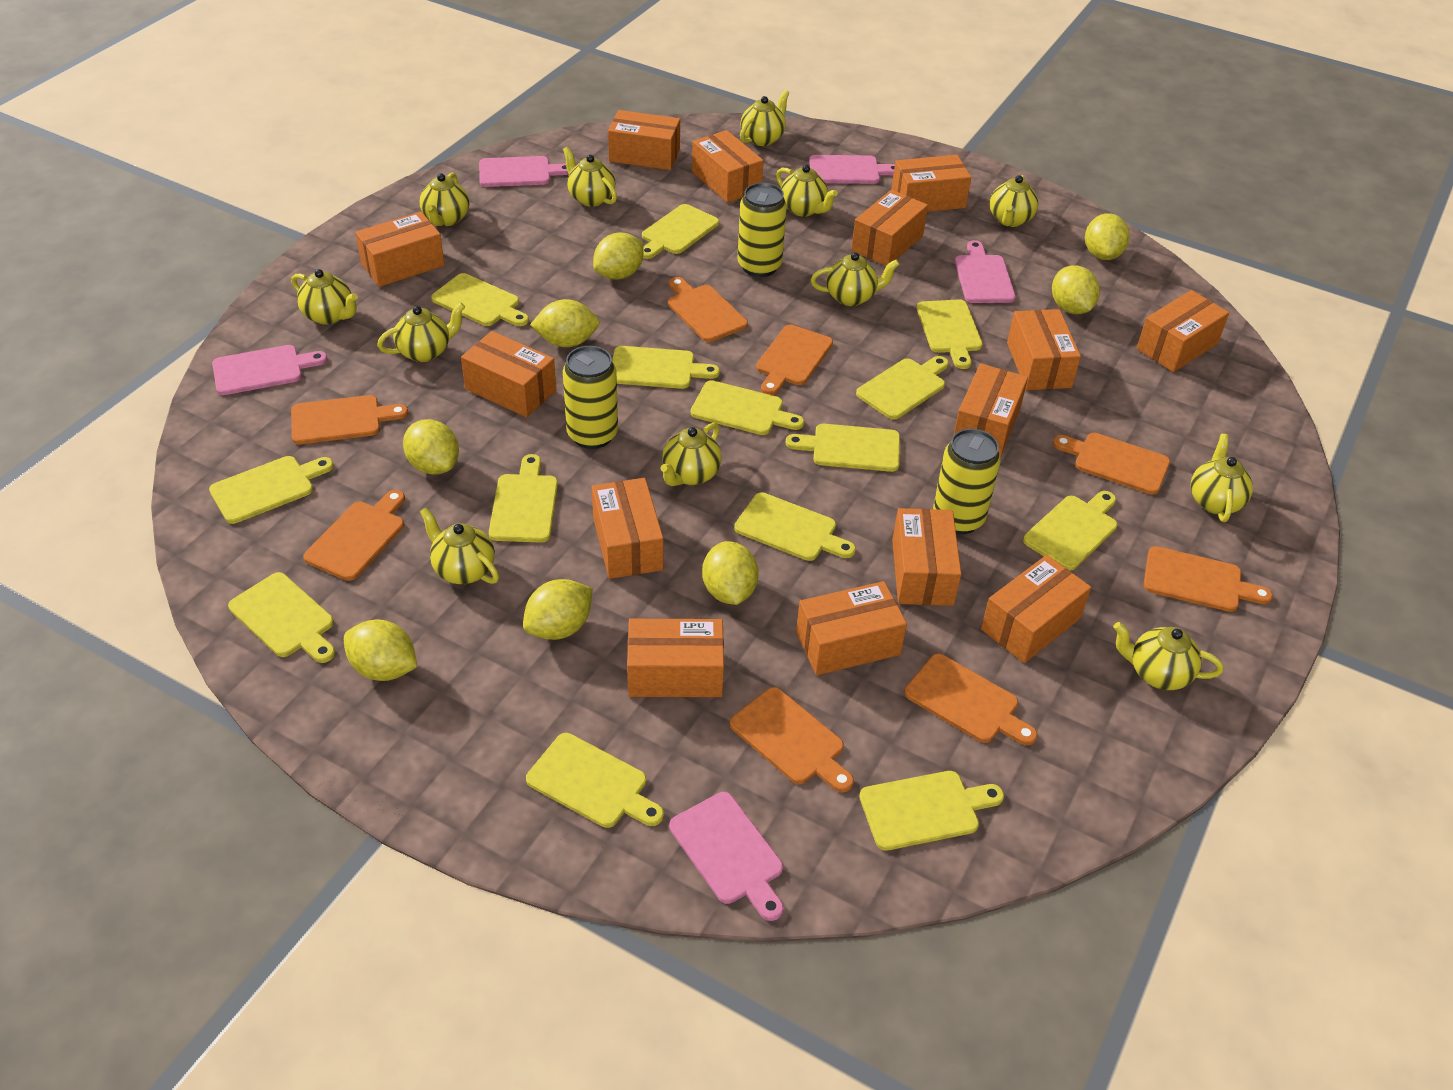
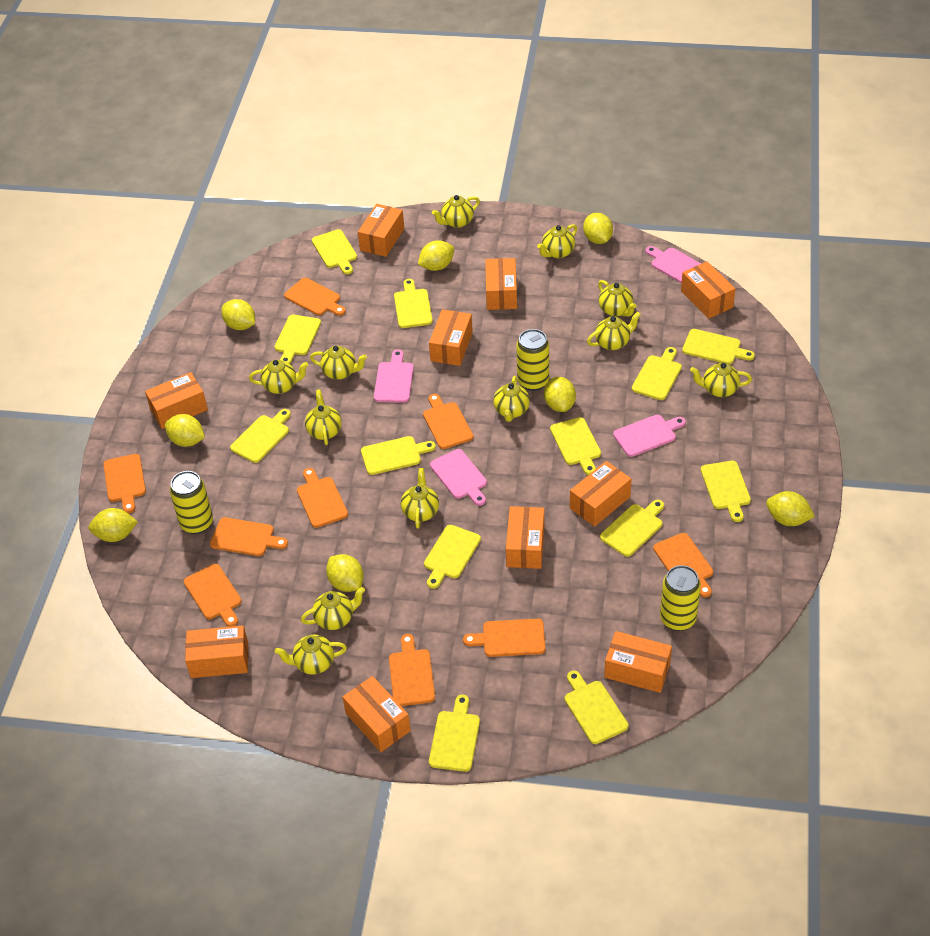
orange box: 14 -> 10
orange cutting board: 8 -> 9
pink cutting board: 5 -> 4
yellow cutting board: 14 -> 13

